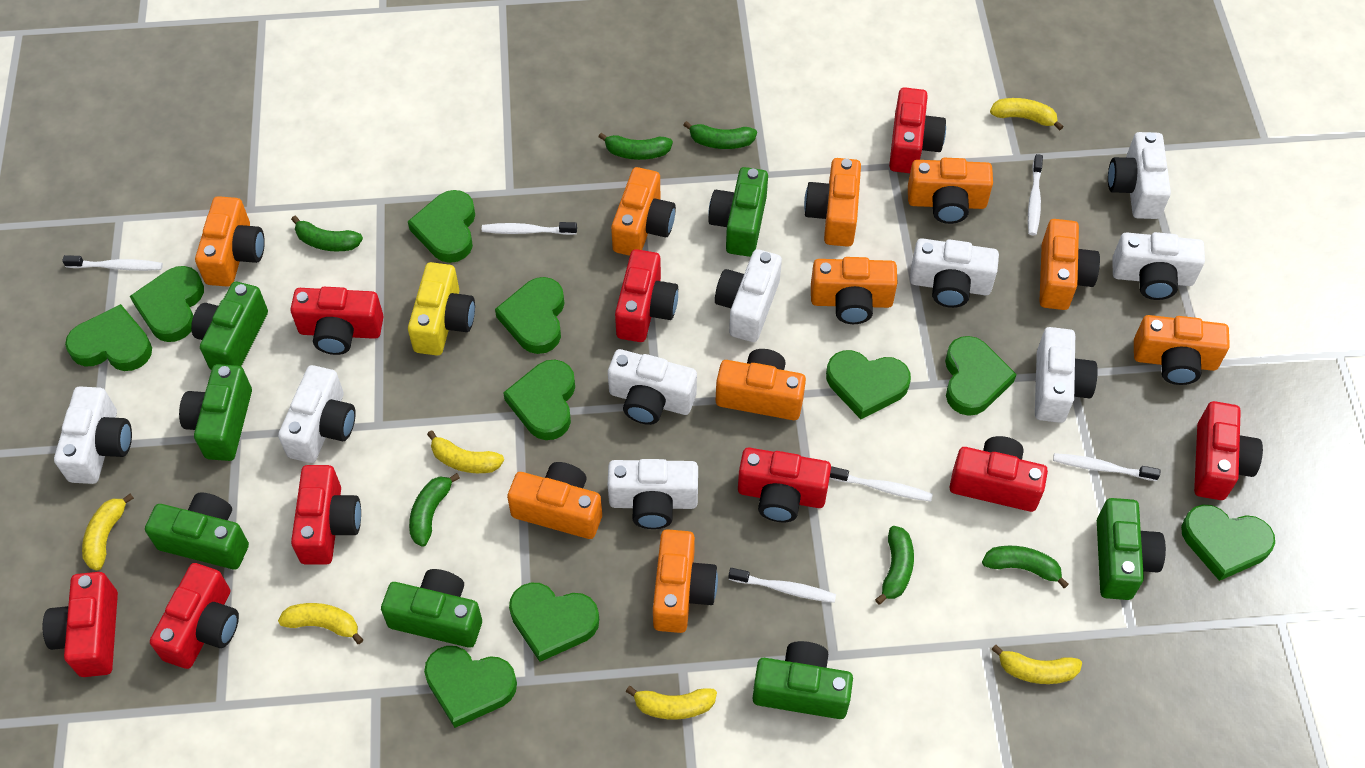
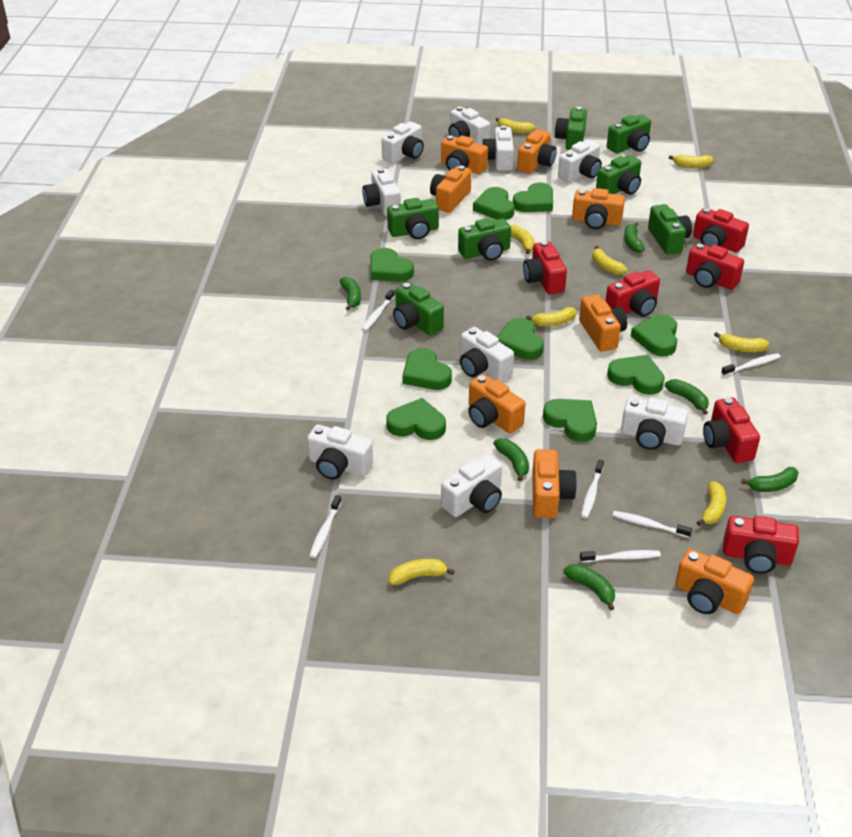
green heart: 10 -> 9
orange camera: 10 -> 8
red camera: 9 -> 6
yellow banana: 6 -> 8
yellow camera: 1 -> 0

